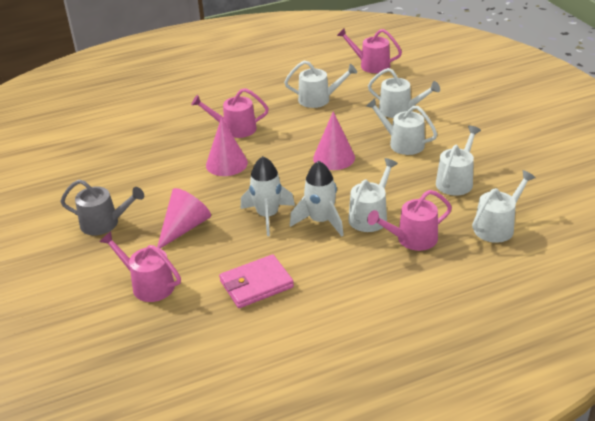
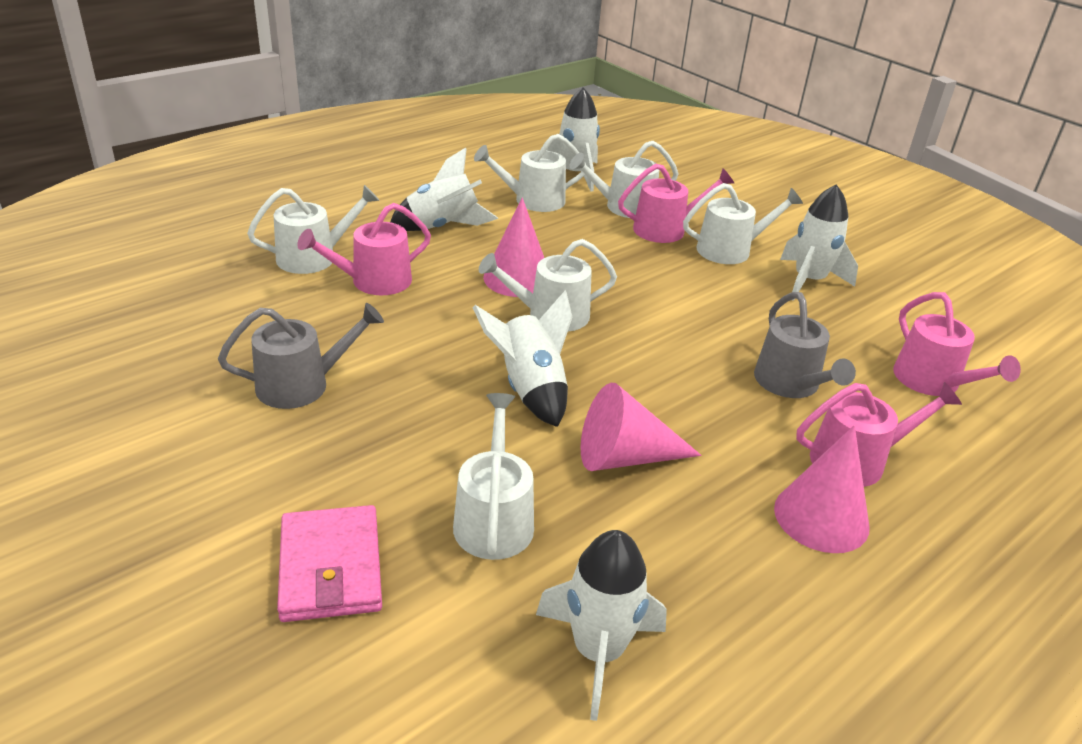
grey watering can: 1 -> 2
white rocket: 2 -> 5

